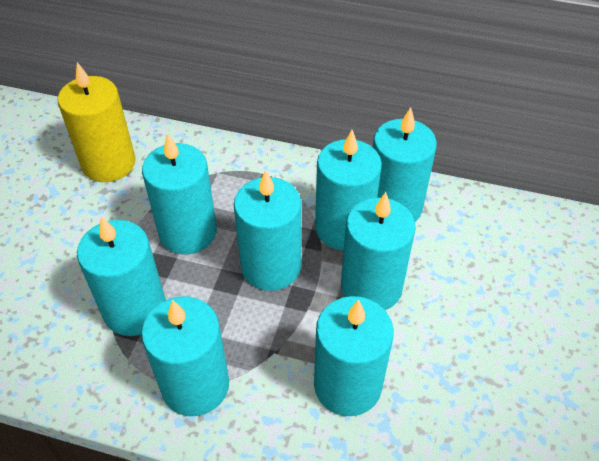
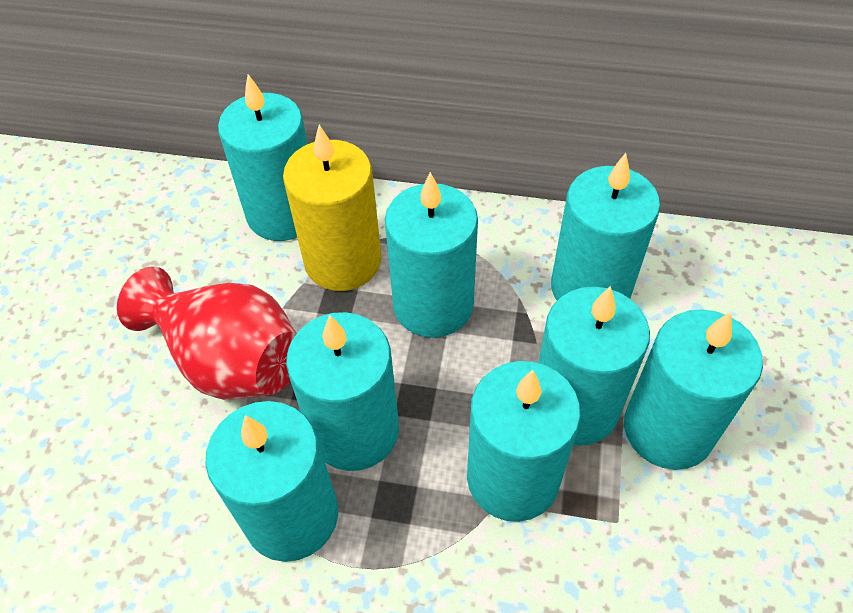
red vase: 0 -> 1

